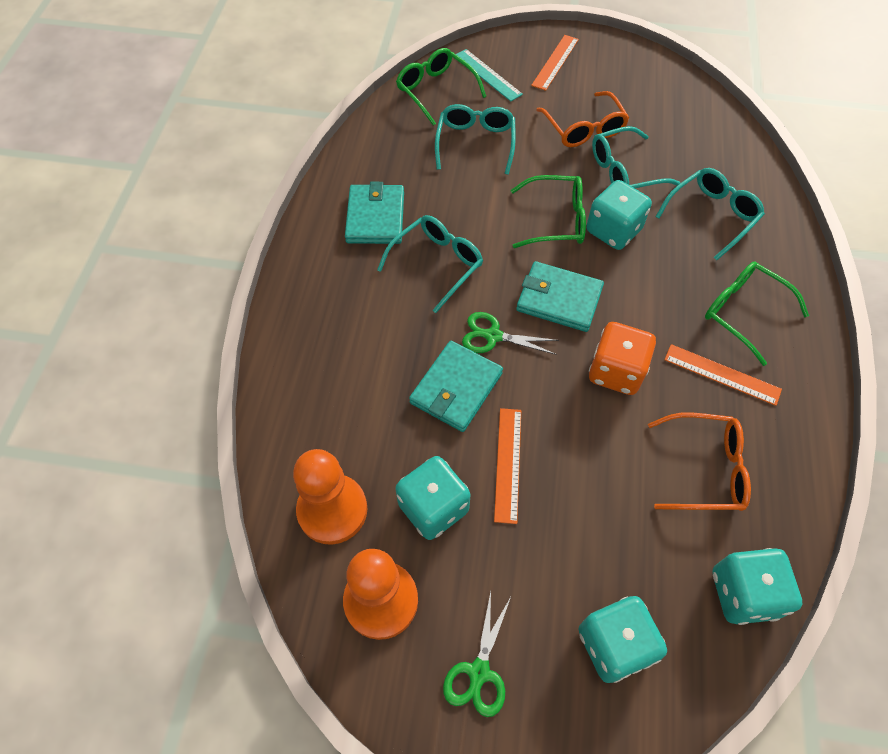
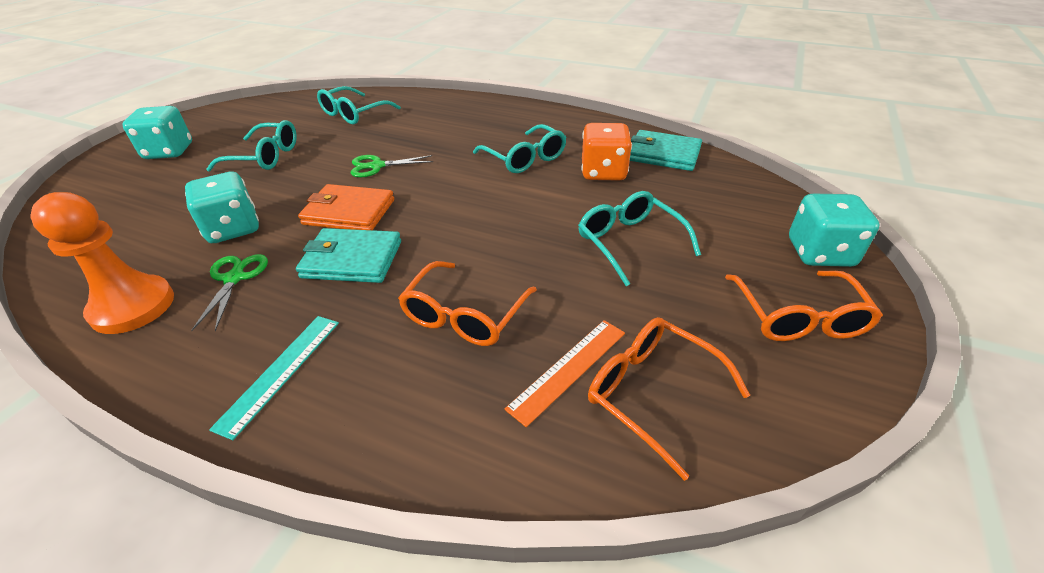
green glasses: 3 -> 0
orange glasses: 2 -> 3
orange pawn: 2 -> 1
orange ruler: 3 -> 1
orange wallet: 0 -> 1
turquoise dice: 4 -> 3
turquoise wallet: 3 -> 2

